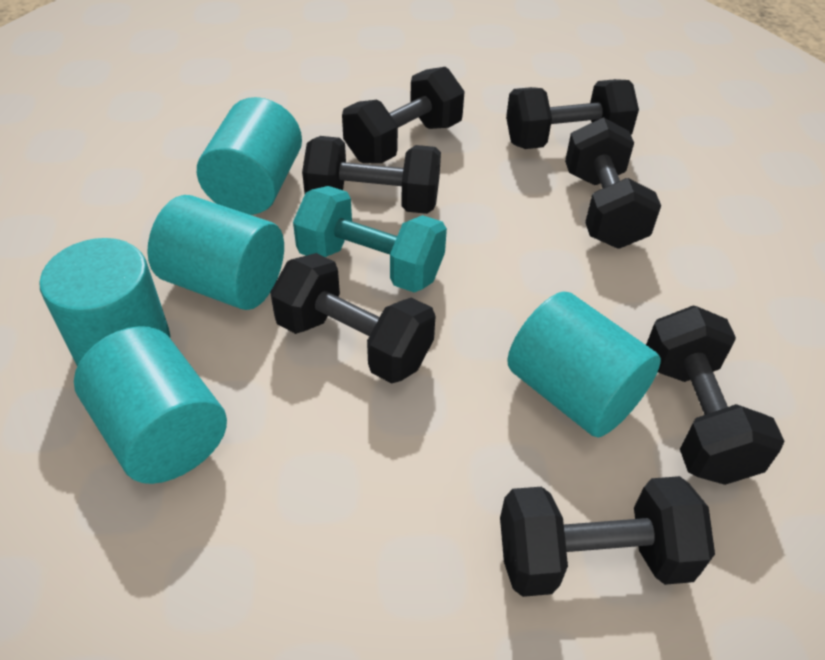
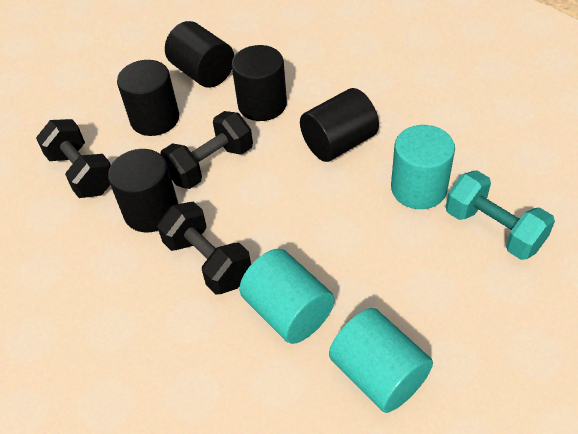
black cylinder: 0 -> 5
black dumbbell: 7 -> 3
turquoise cylinder: 5 -> 3

